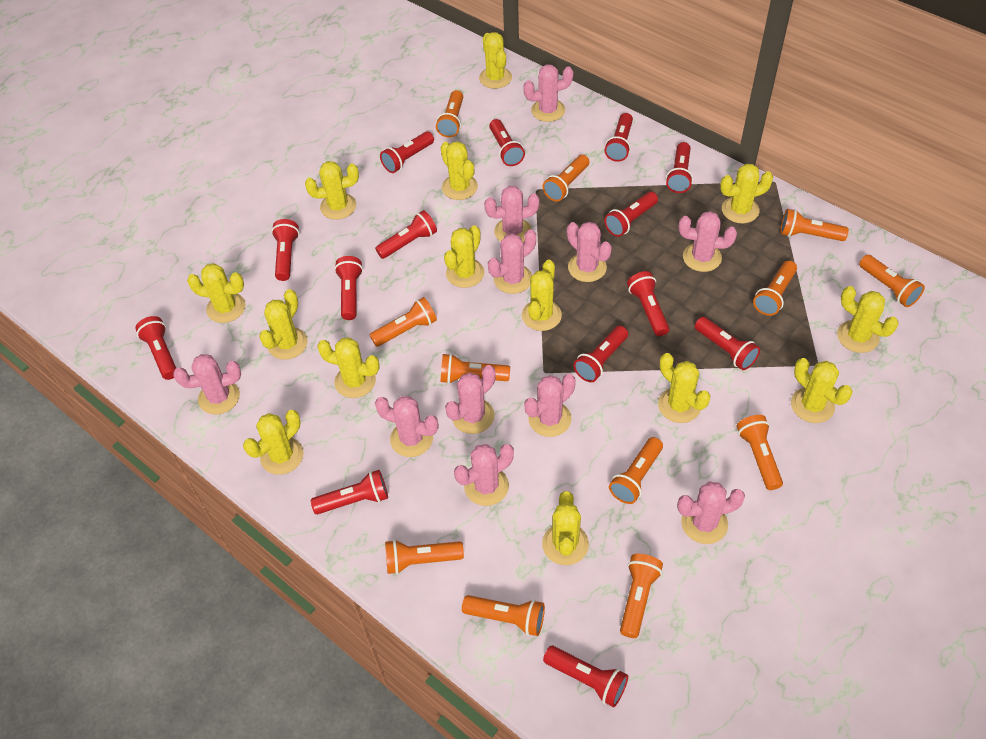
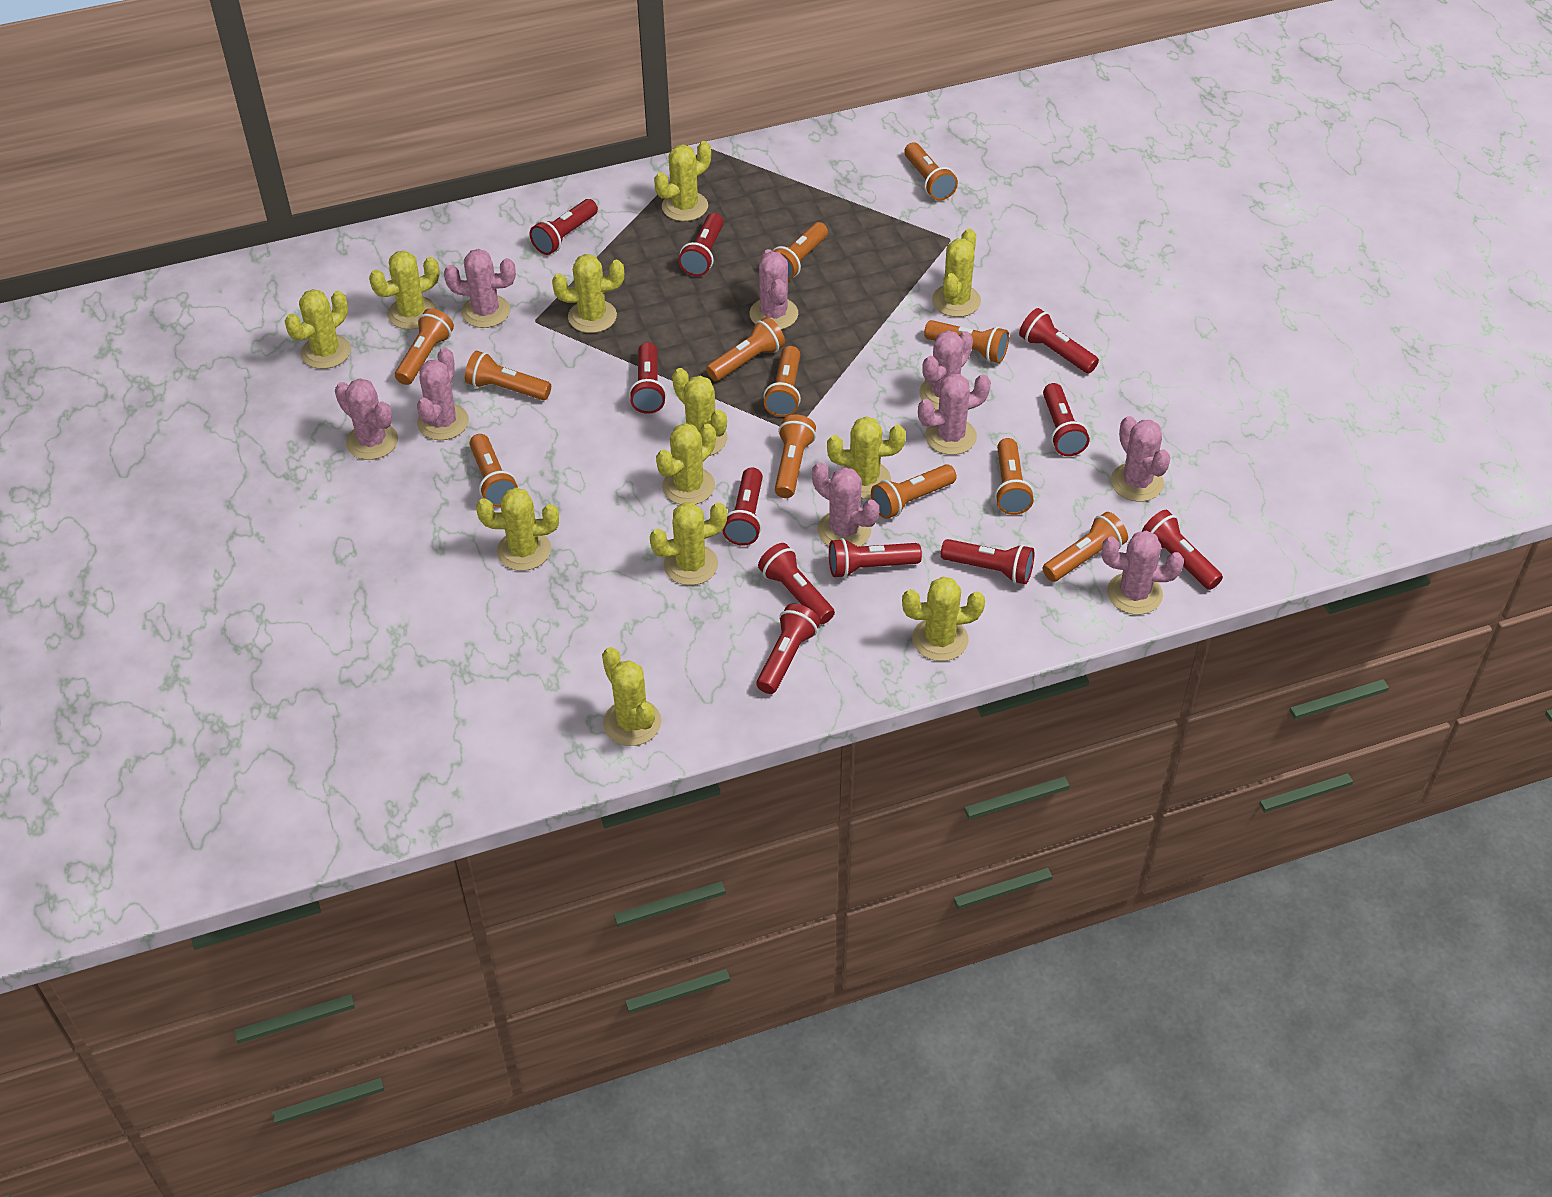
pink cactus: 11 -> 9
red flashlight: 14 -> 11
yellow cactus: 14 -> 12

